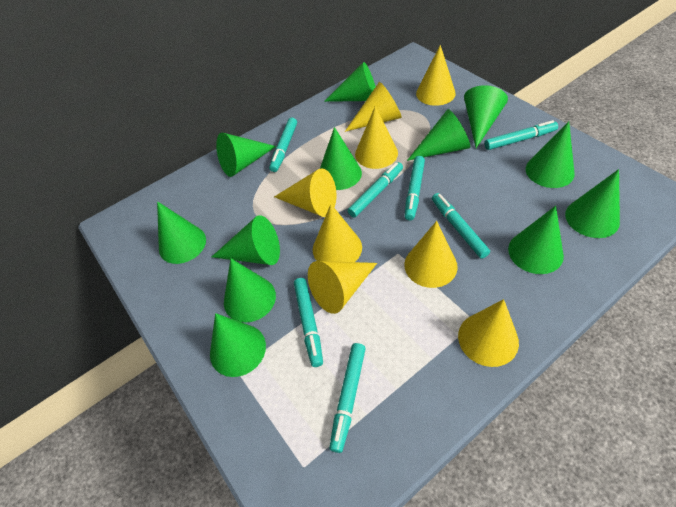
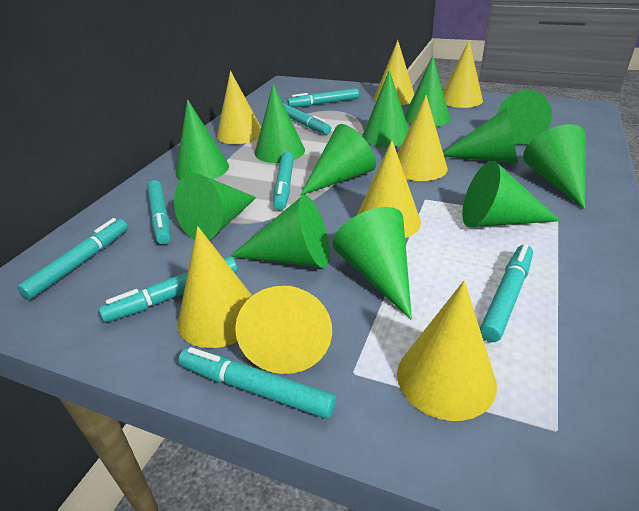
turquoise marker: 7 -> 8

